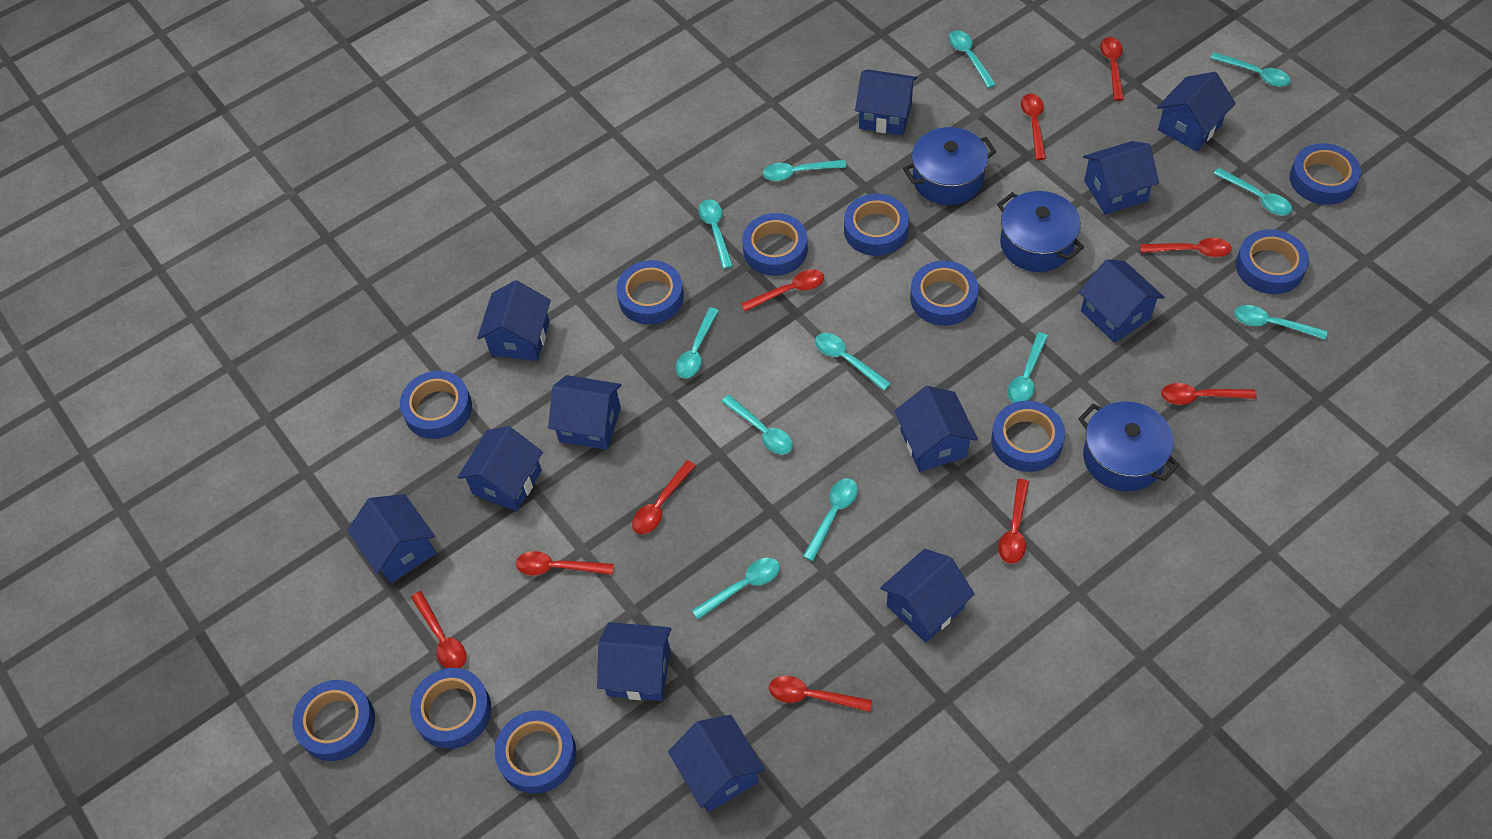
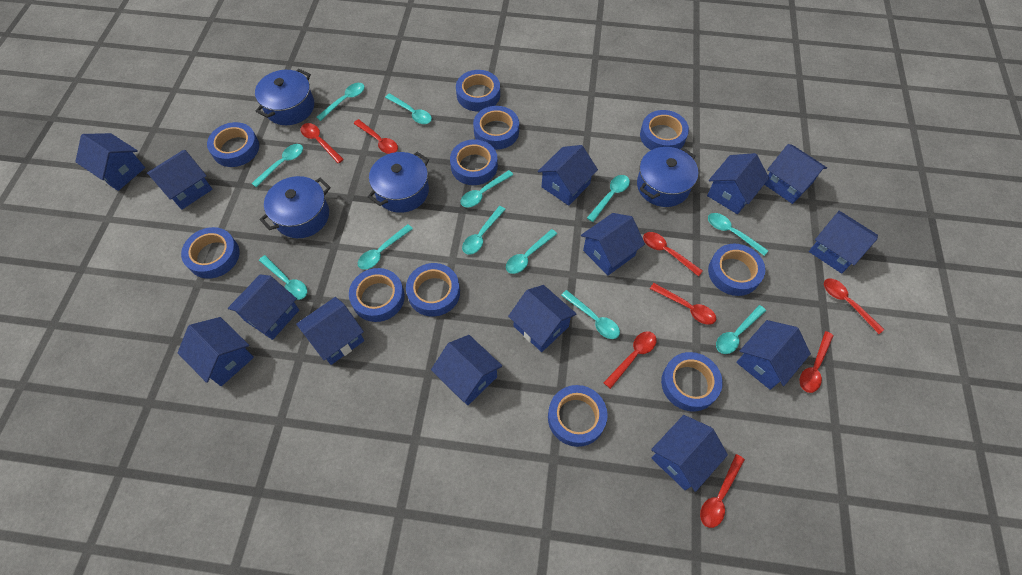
blue house: 12 -> 14
blue pot: 3 -> 4
red spoon: 10 -> 8

